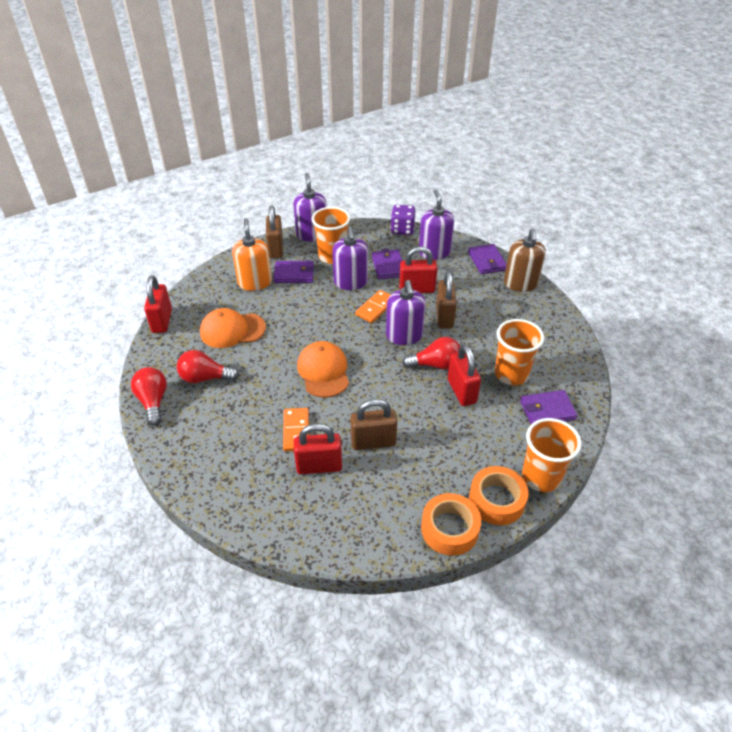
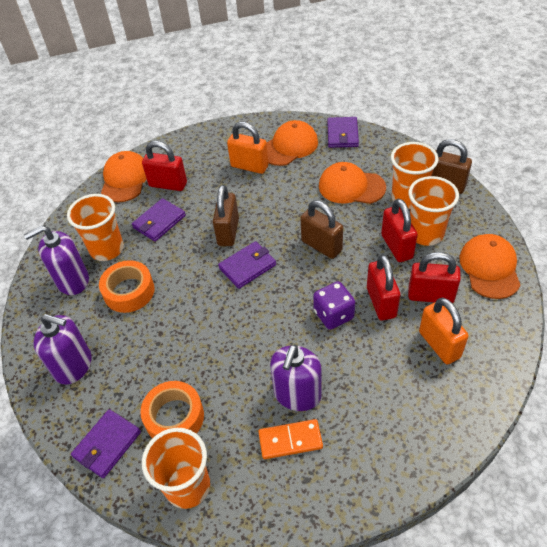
brown soap dispenser: 1 -> 0
orange cap: 2 -> 4
orange cup: 3 -> 4
orange domino: 2 -> 1
orange padlock: 0 -> 2
orange soap dispenser: 1 -> 0
purple soap dispenser: 4 -> 3
red light bulb: 3 -> 0

